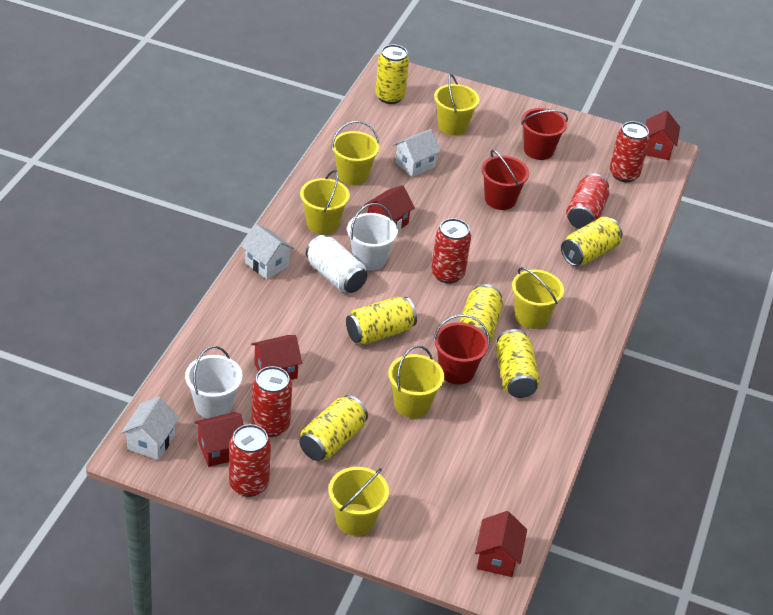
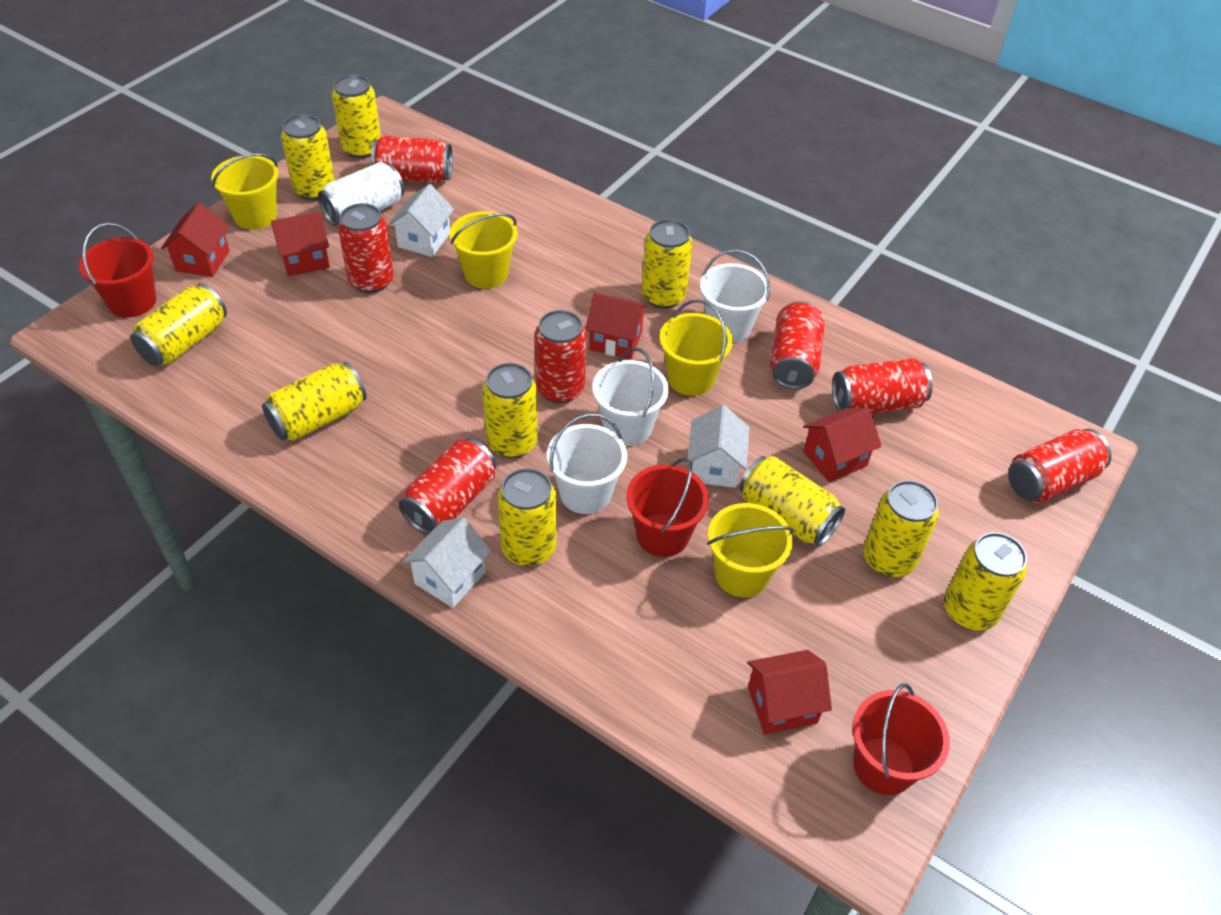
red can: 5 -> 7
white bucket: 2 -> 3
yellow bucket: 6 -> 4
yellow can: 6 -> 10

